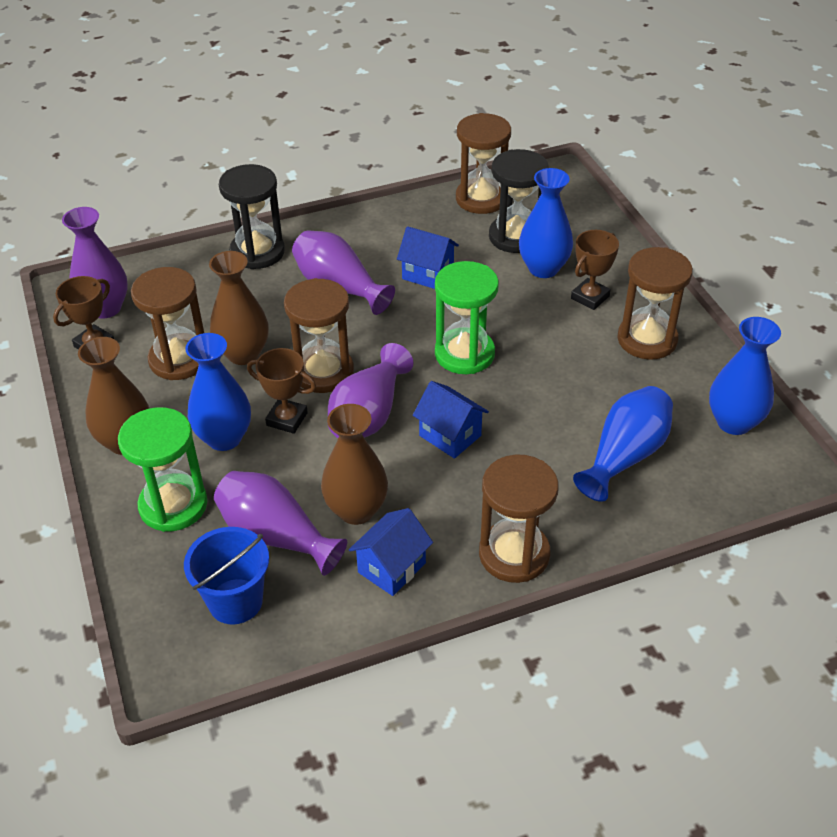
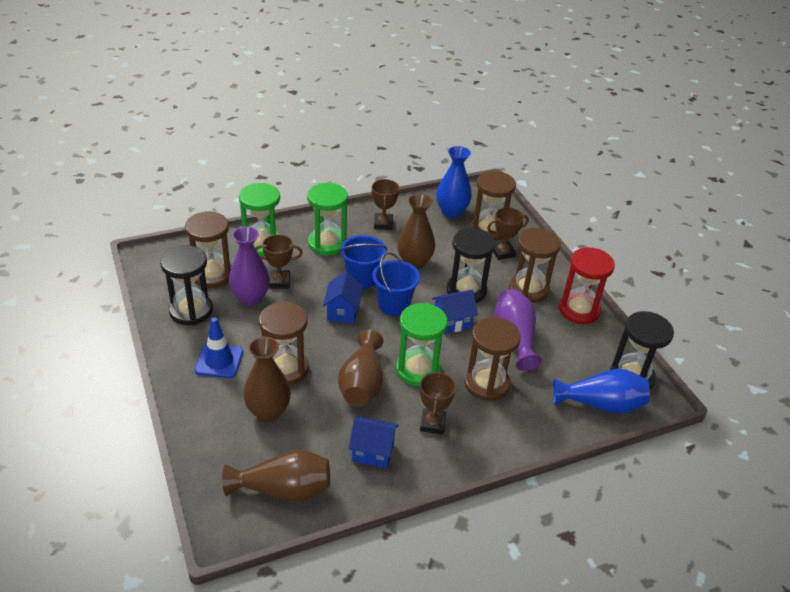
black hourglass: 2 -> 3
blue bucket: 1 -> 2
blue traffic cone: 0 -> 1
blue vase: 4 -> 2
brown trophy: 3 -> 4
brown vase: 3 -> 4
green hourglass: 2 -> 3
purple vase: 4 -> 2
red hourglass: 0 -> 1

